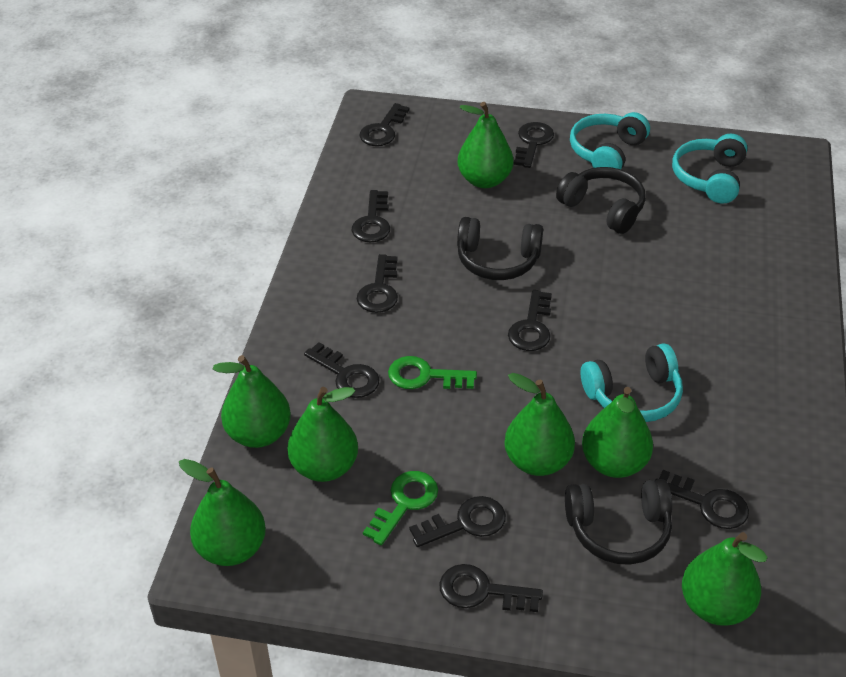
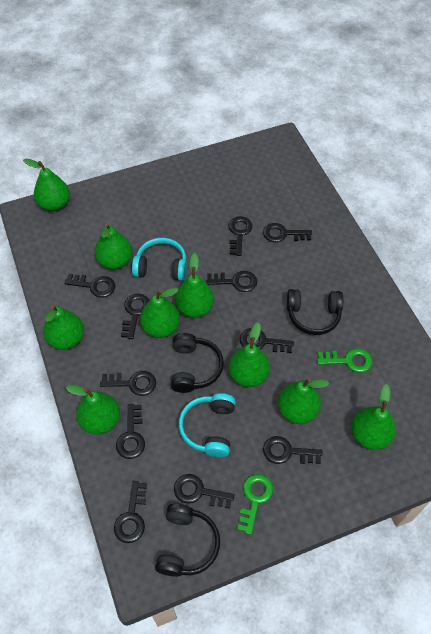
black key: 9 -> 11
green pear: 7 -> 9
turquoise headphones: 3 -> 2

